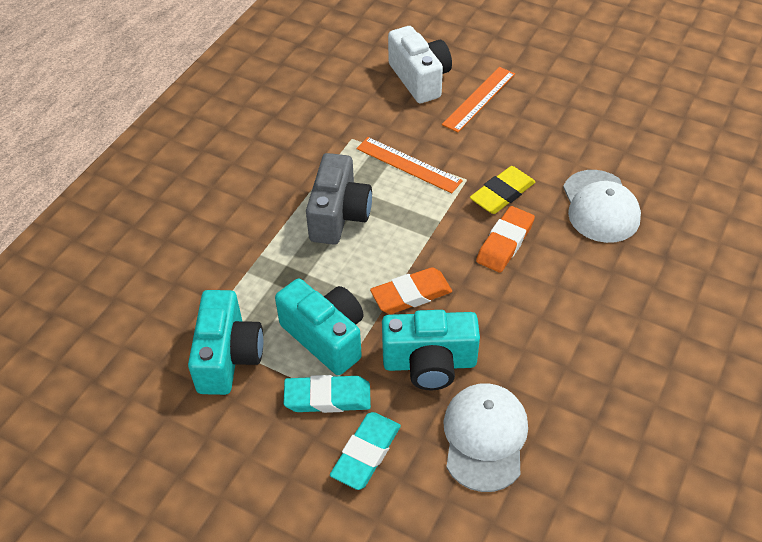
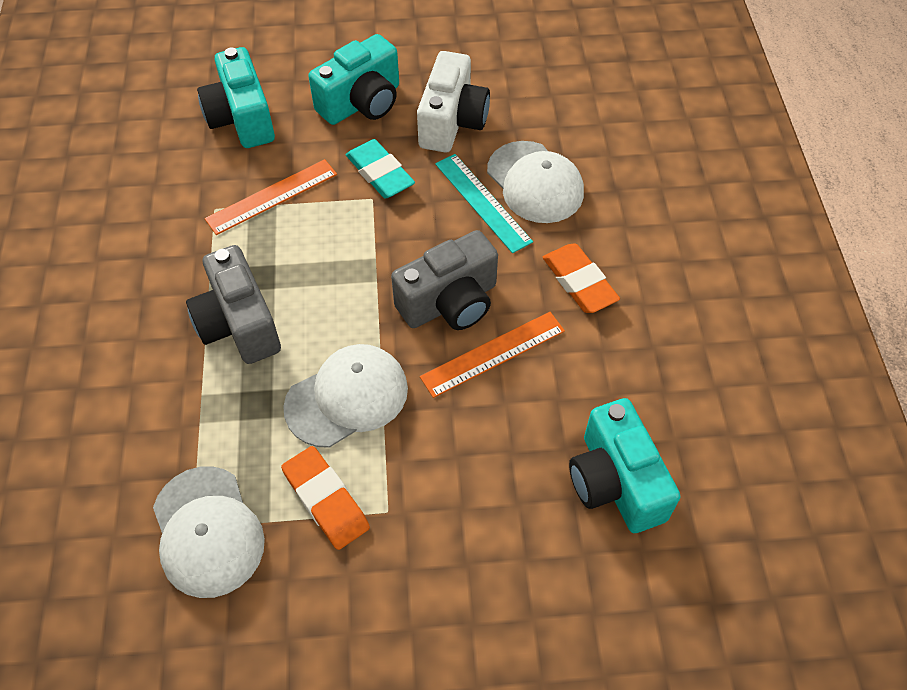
grey camera: 1 -> 2
turquoise eraser: 2 -> 1
turquoise ruler: 0 -> 1
white cap: 2 -> 3
yellow eraser: 1 -> 0

